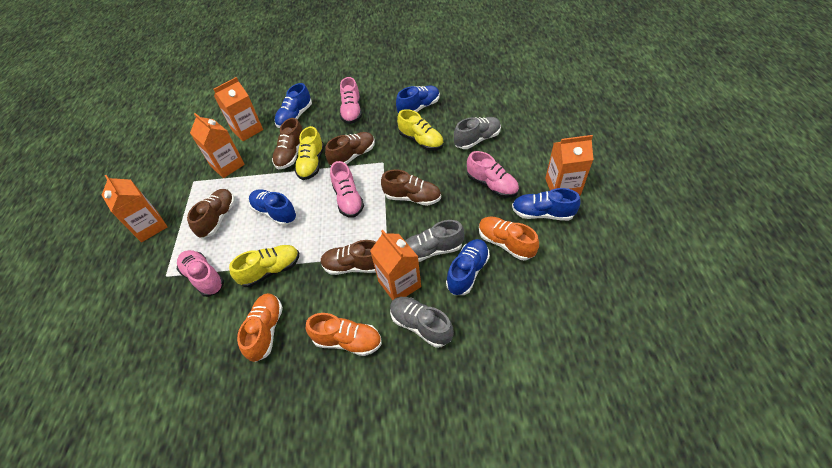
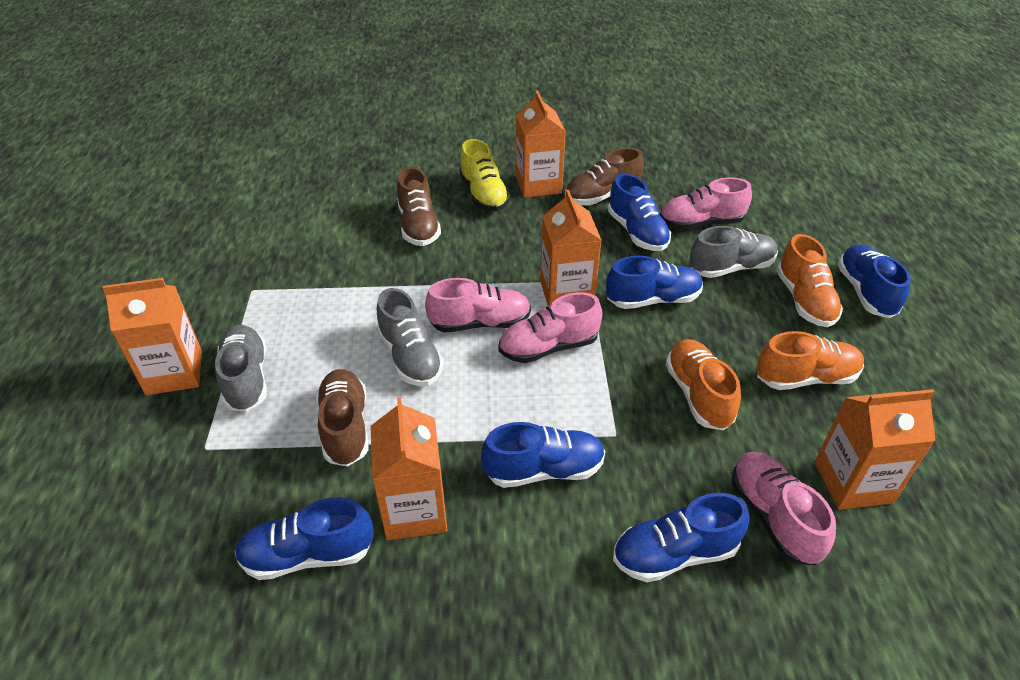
blue shoe: 5 -> 6
brown shoe: 5 -> 3
yellow shoe: 3 -> 1

